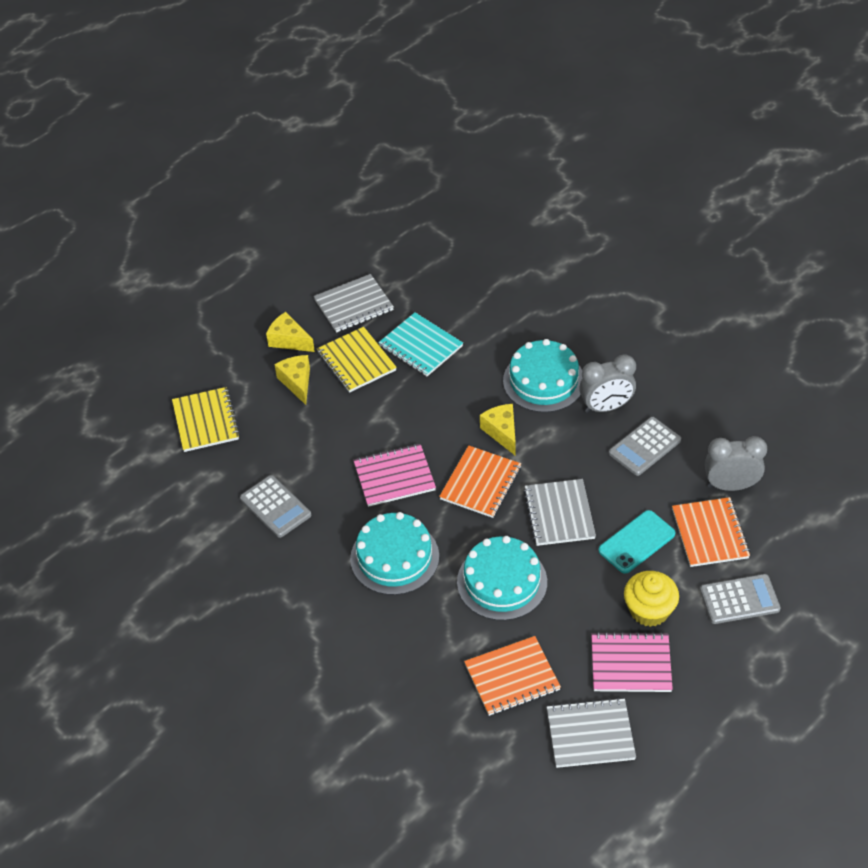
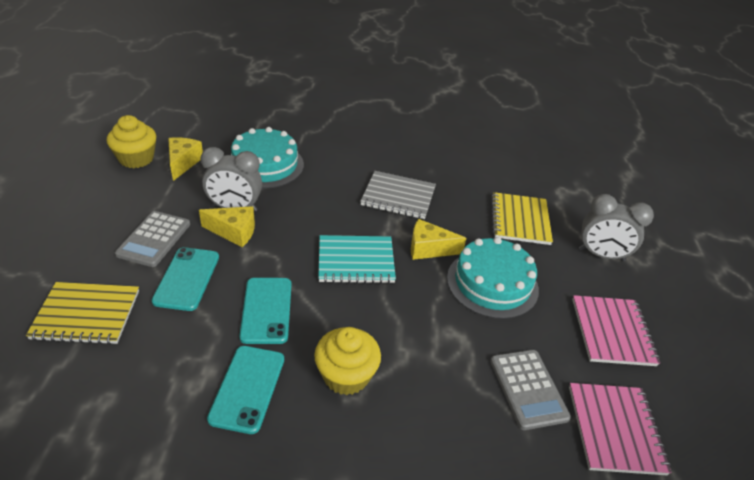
grey calculator: 3 -> 2
grey notebook: 3 -> 1
orange notebook: 3 -> 0
turquoise cake: 3 -> 2
turquoise phone: 1 -> 3
yellow cupcake: 1 -> 2

